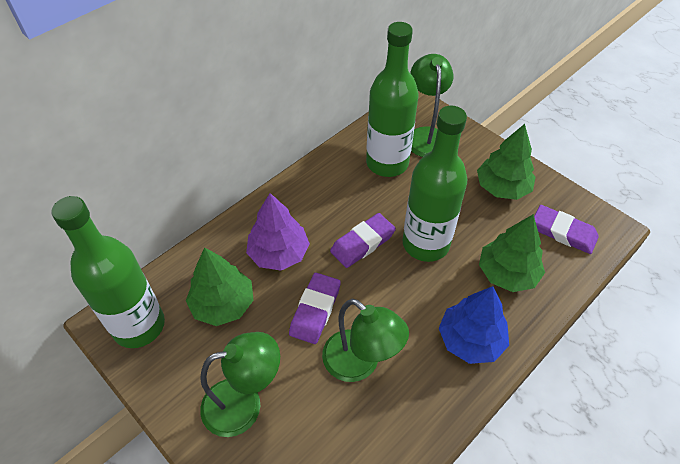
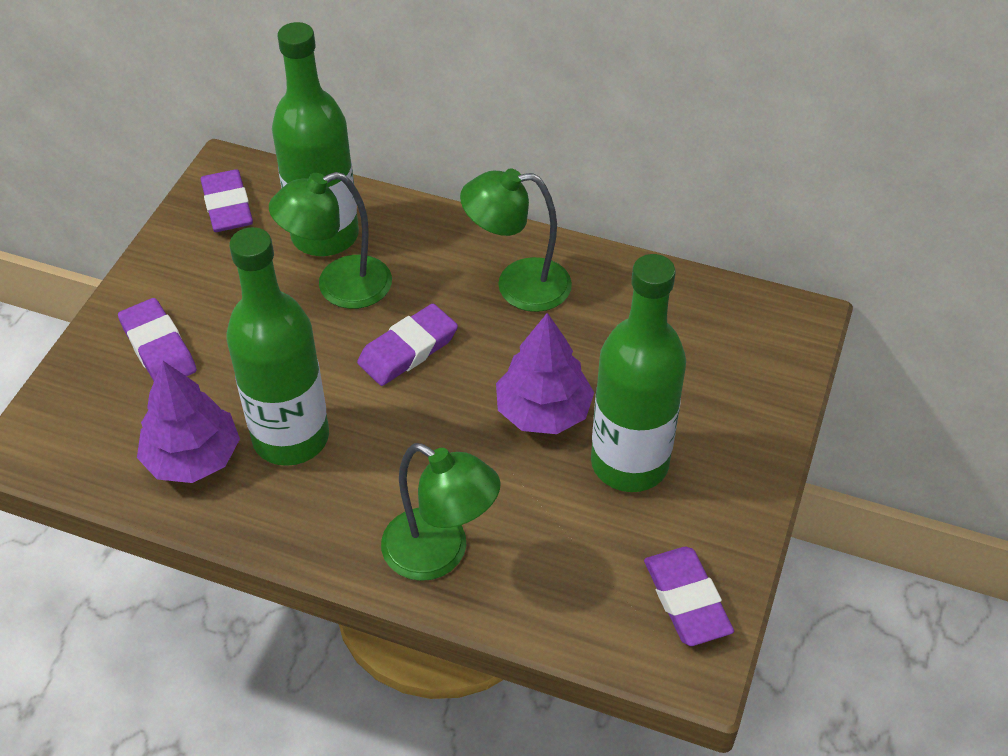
blue tree: 1 -> 0
green tree: 3 -> 0
purple eraser: 3 -> 4
purple tree: 1 -> 2

